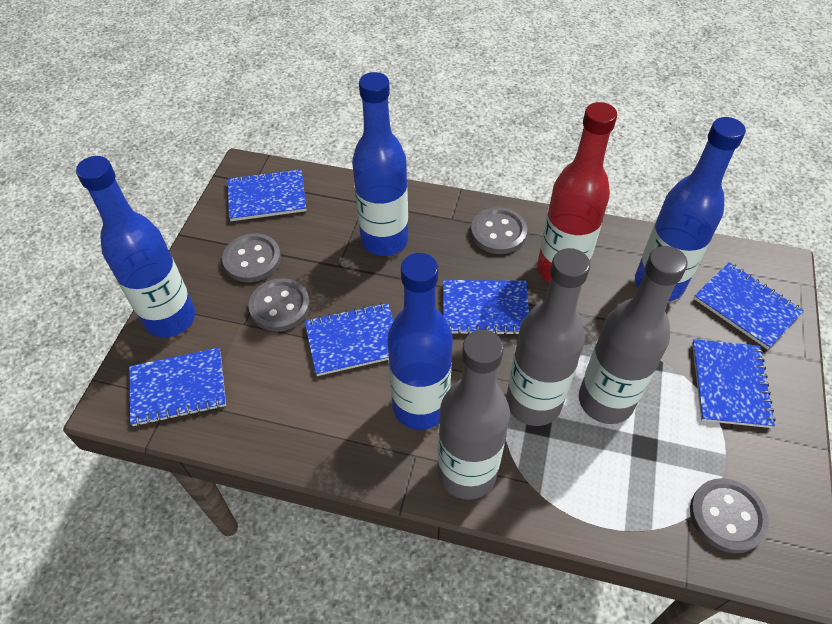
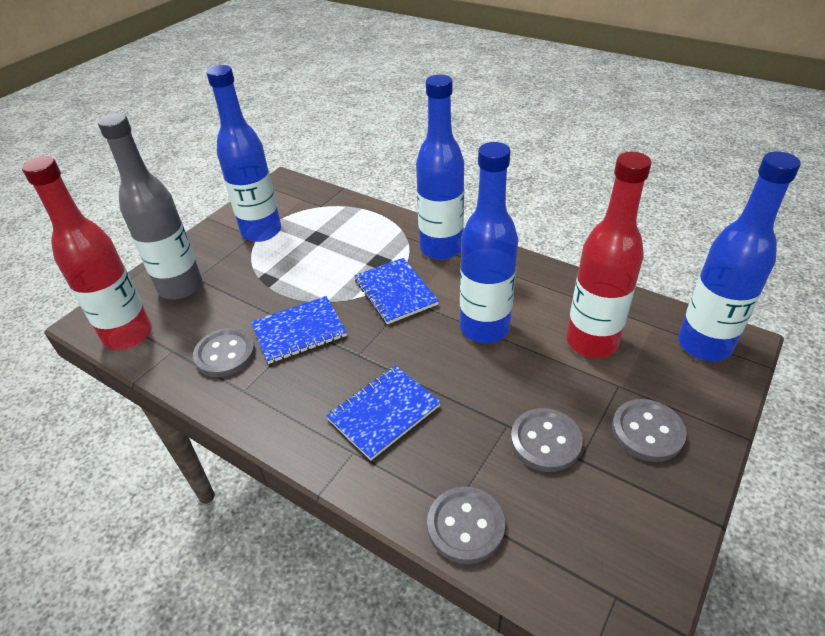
blue notebook: 6 -> 3
grey bottle: 3 -> 1
red bottle: 1 -> 2

